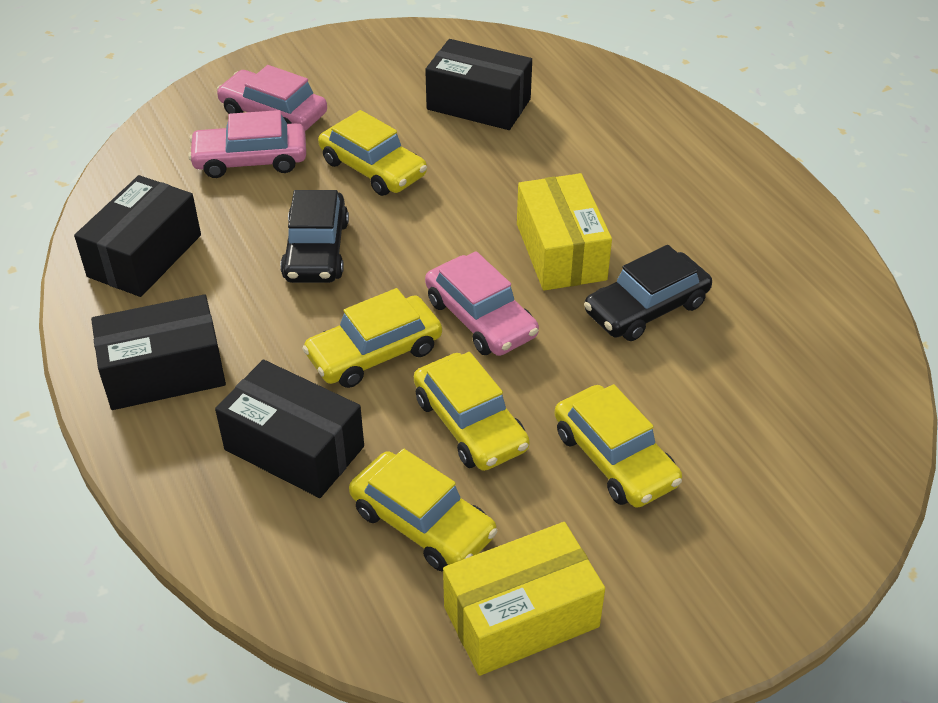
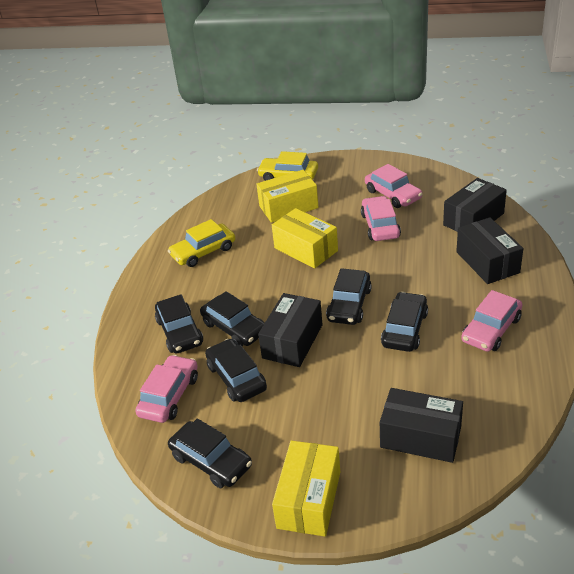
black car: 2 -> 6
pink car: 3 -> 4
yellow box: 2 -> 3
yellow car: 5 -> 2

